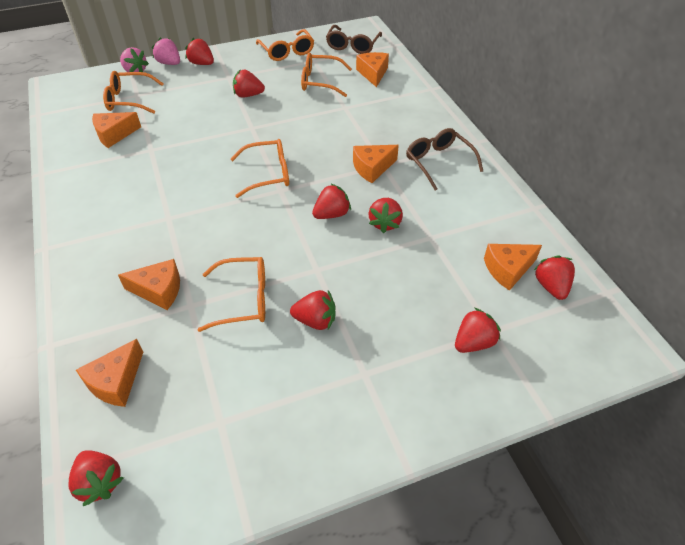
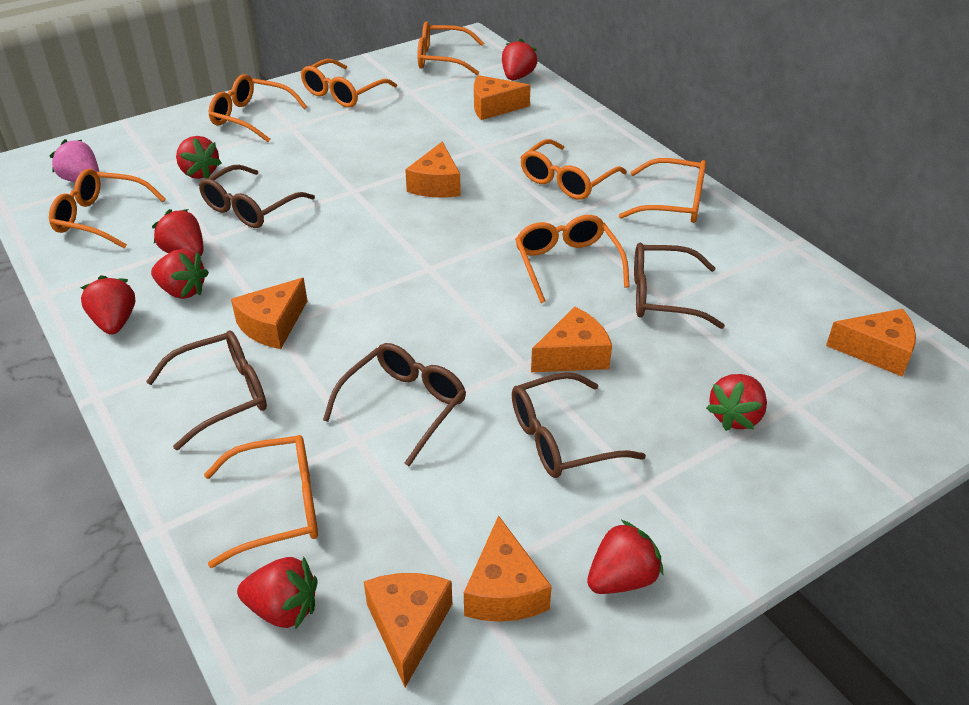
brown glasses: 2 -> 5
orange cheese: 6 -> 7
orange glasses: 5 -> 8
pink strawberry: 2 -> 1

